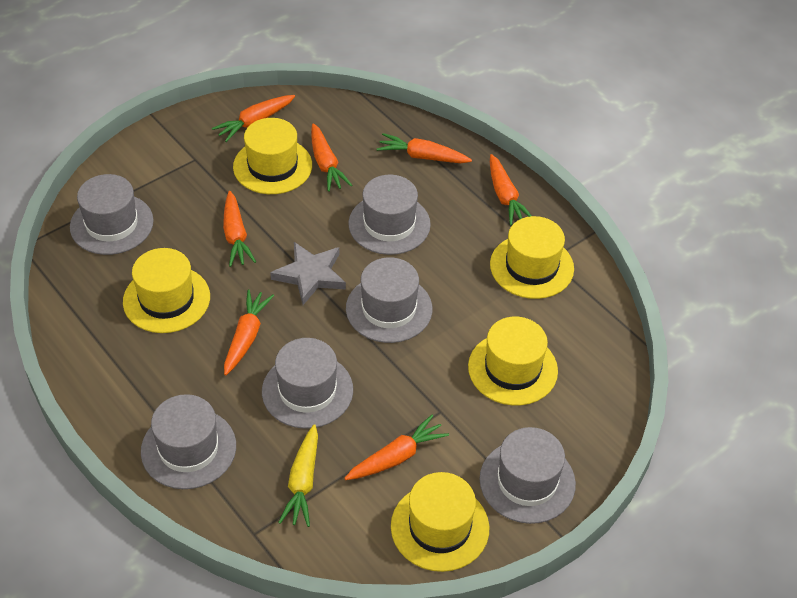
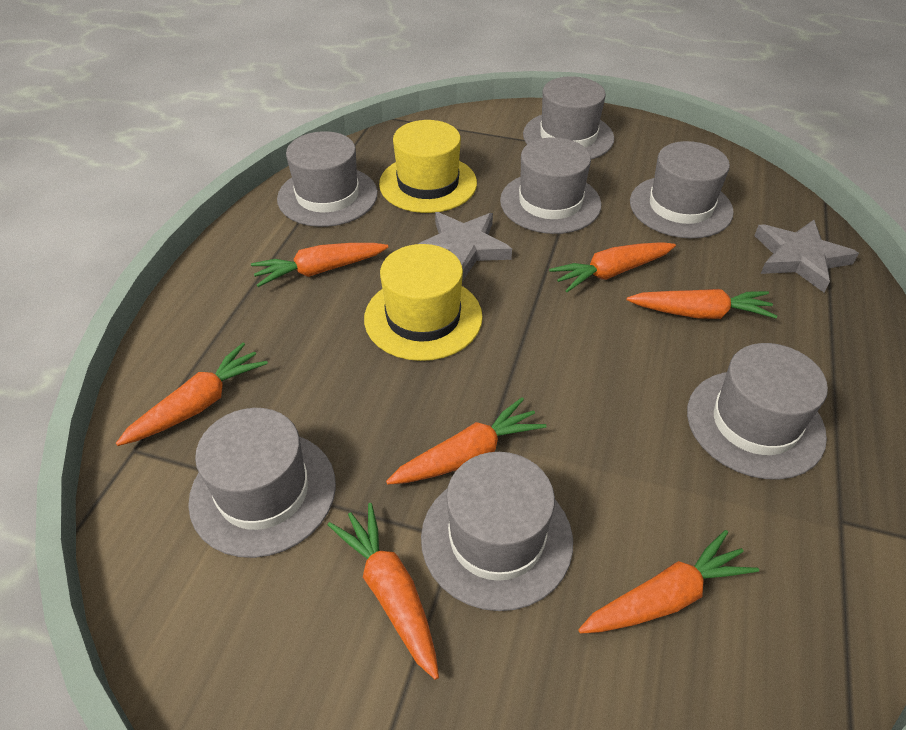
grey hat: 6 -> 7
grey star: 1 -> 2
yellow carrot: 1 -> 0
yellow hat: 5 -> 2

